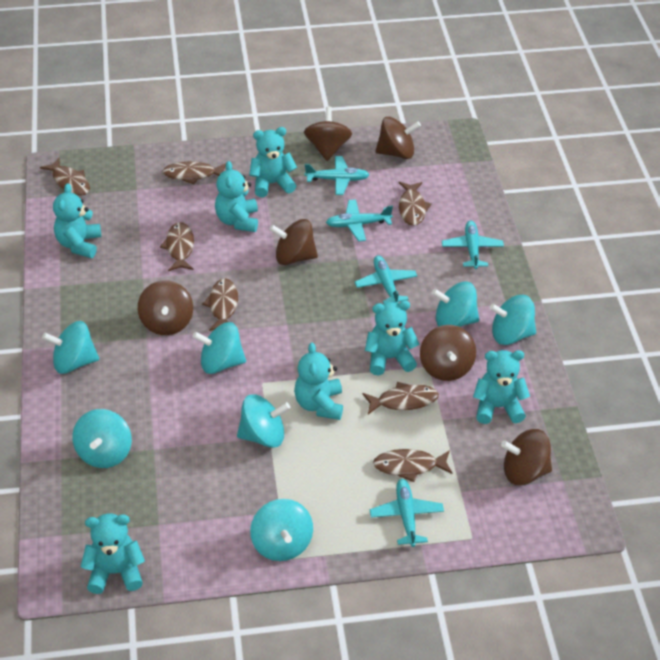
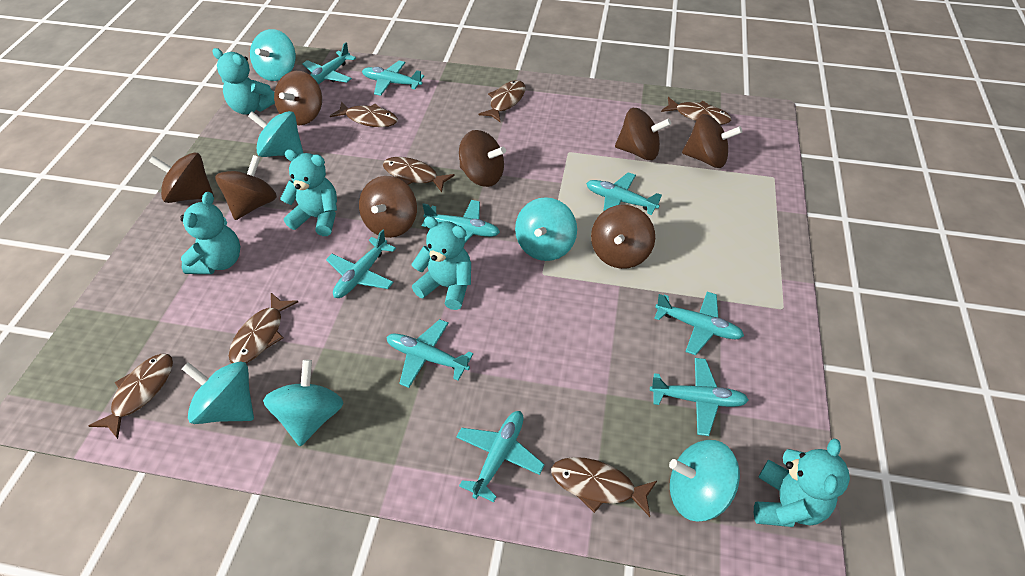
brown spinning top: 6 -> 8
turquoise plane: 5 -> 9
turquoise spinning top: 7 -> 6
turquoise teddy bear: 7 -> 5

